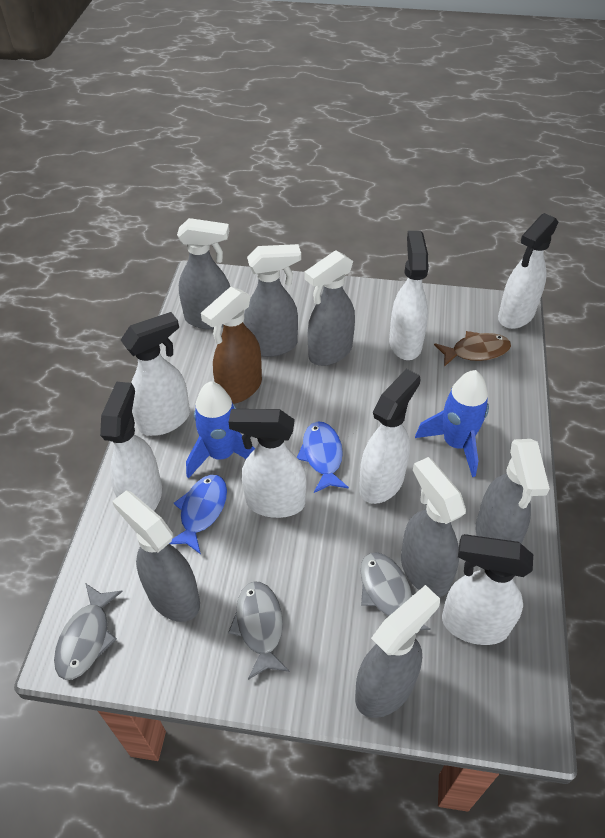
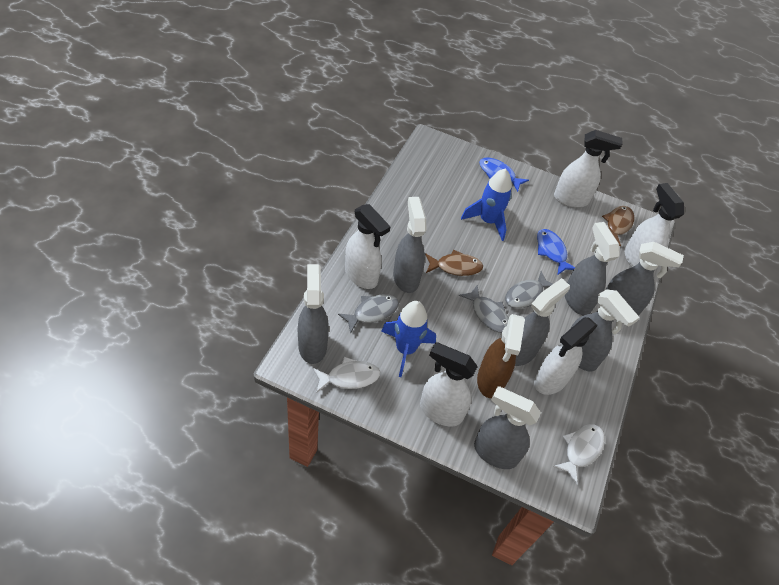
brown fish: 1 -> 2
white fish: 0 -> 2
white spray bottle: 7 -> 5

